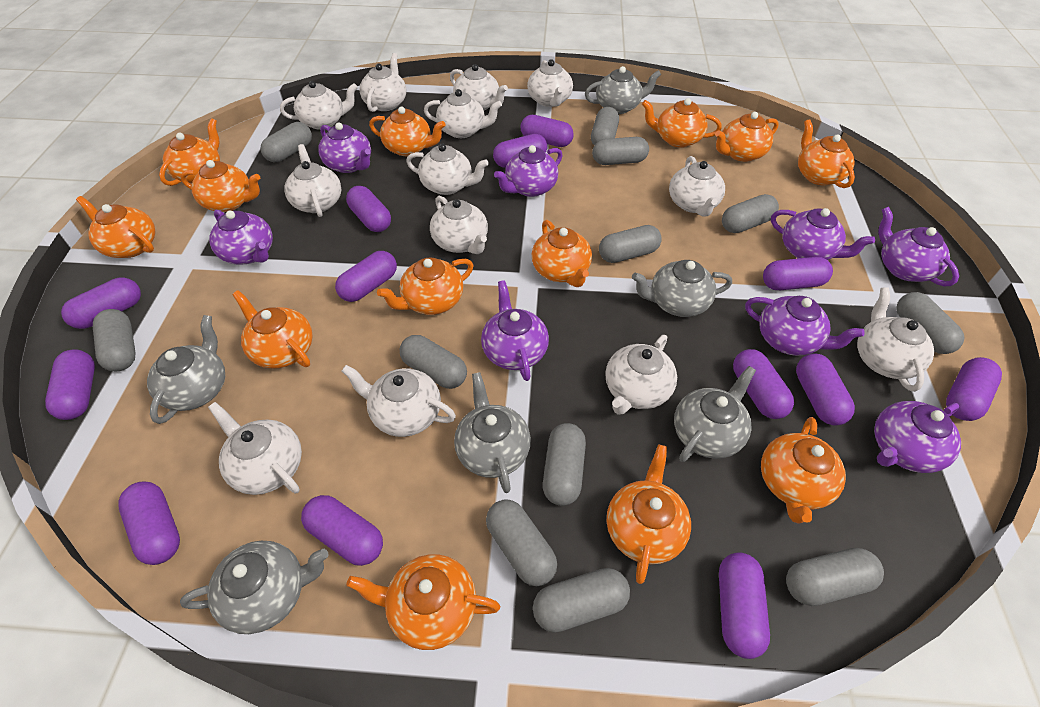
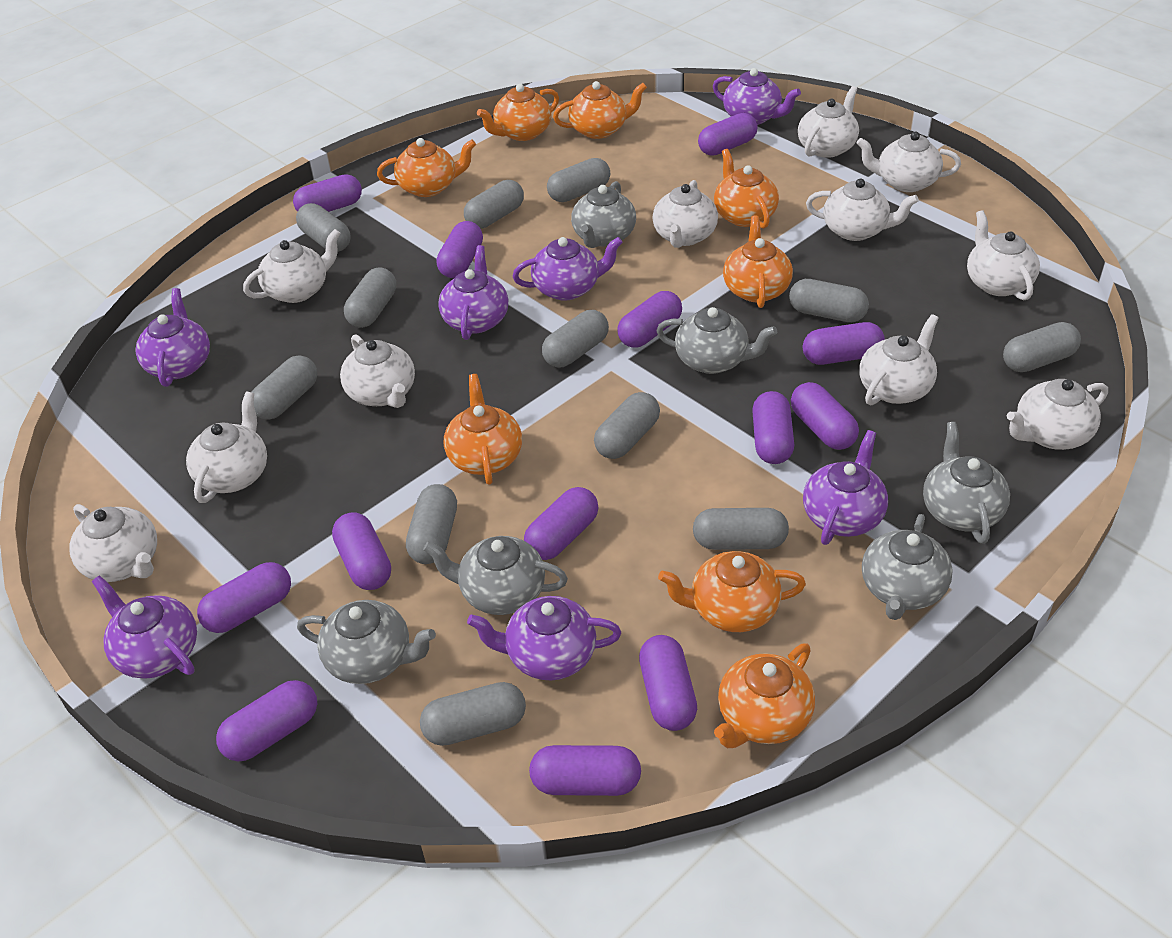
orange teapot: 13 -> 8
purple teapot: 8 -> 7
white teapot: 13 -> 11

